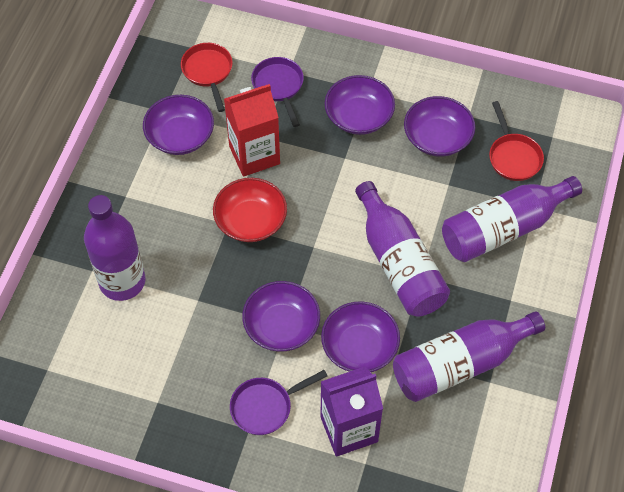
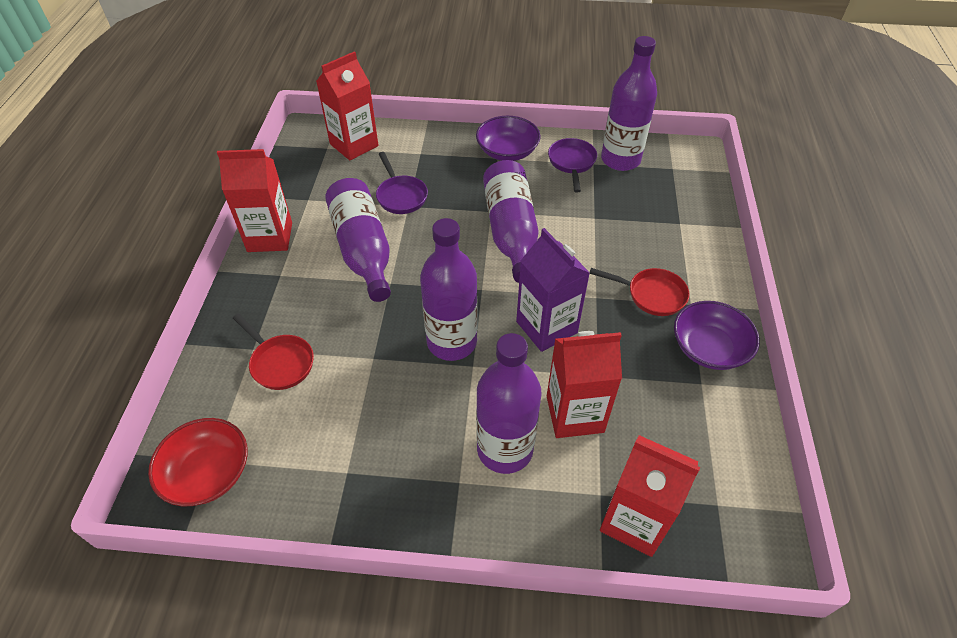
purple bottle: 4 -> 5
purple bowl: 5 -> 2
red carton: 1 -> 4

